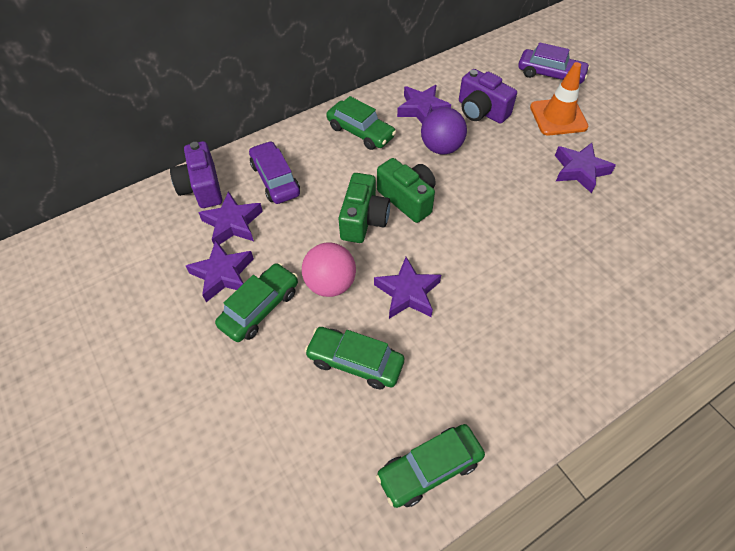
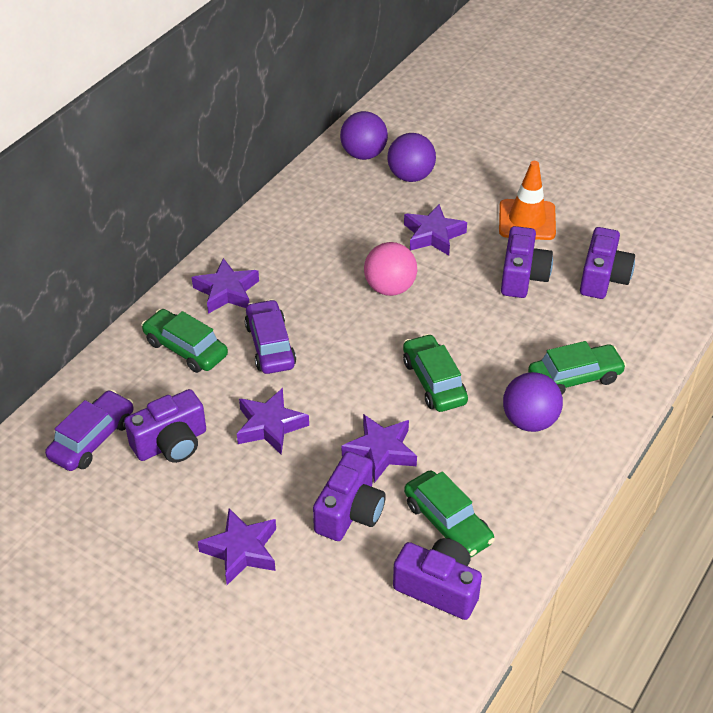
green camera: 2 -> 0
purple ball: 1 -> 3
purple camera: 2 -> 5

